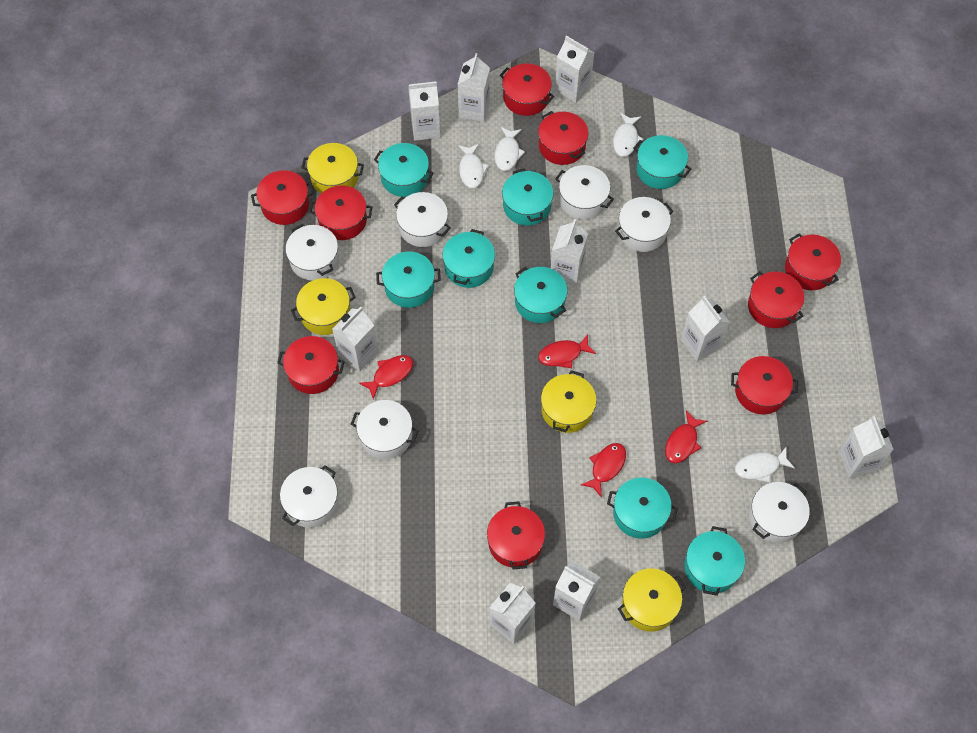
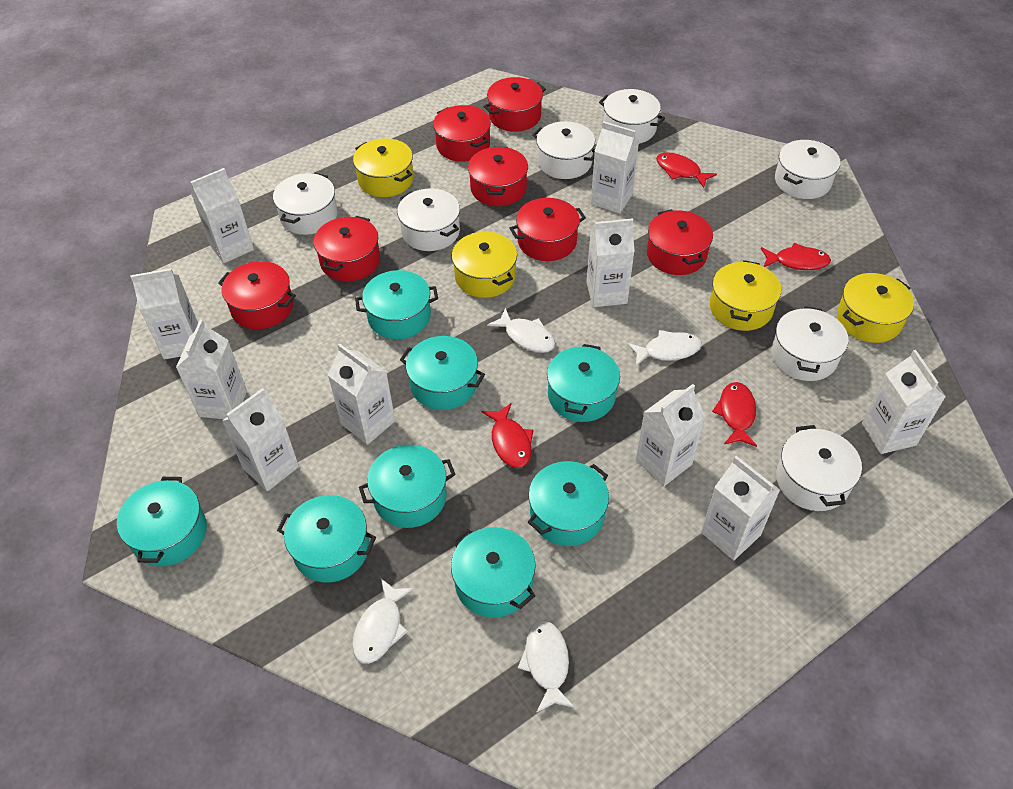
red pot: 9 -> 7
white carton: 9 -> 10

